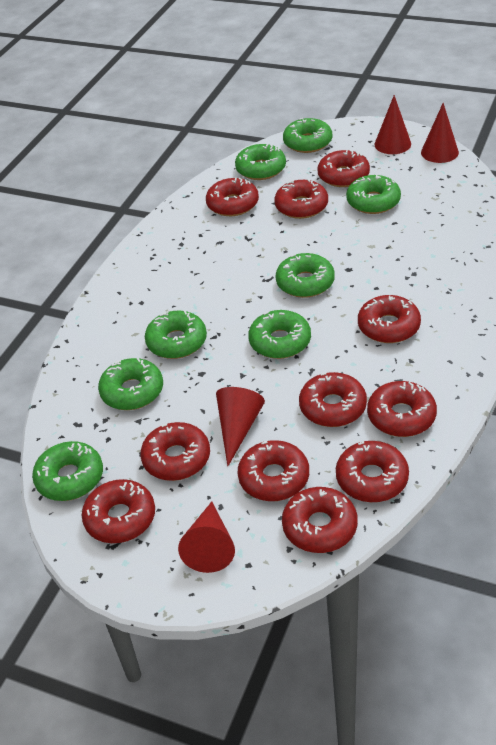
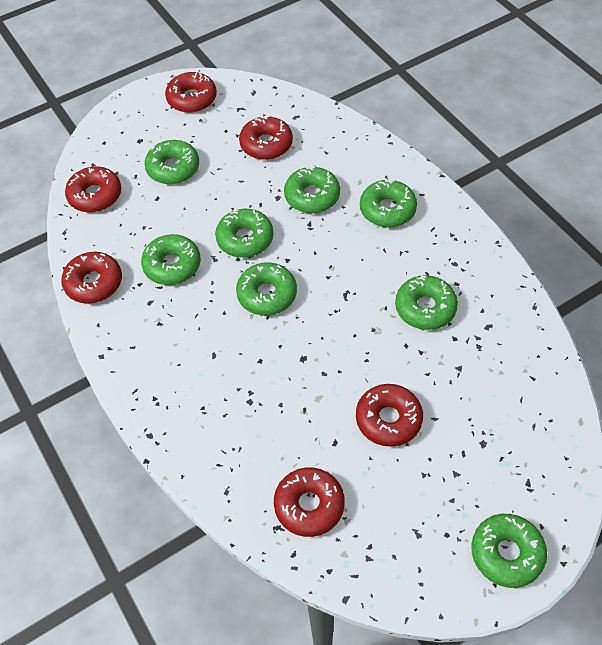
red cone: 4 -> 0
red donut: 11 -> 6

